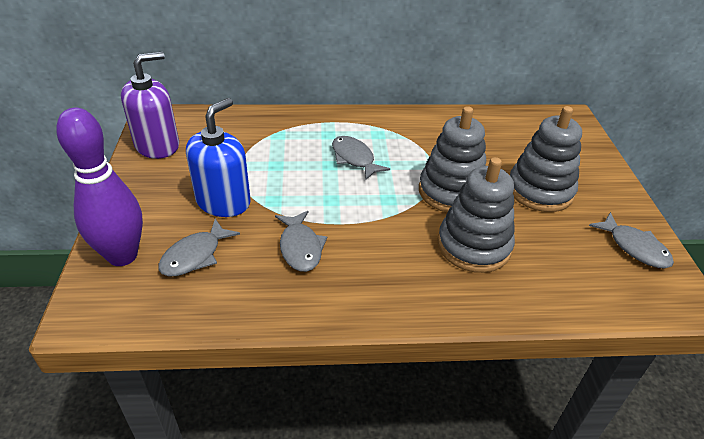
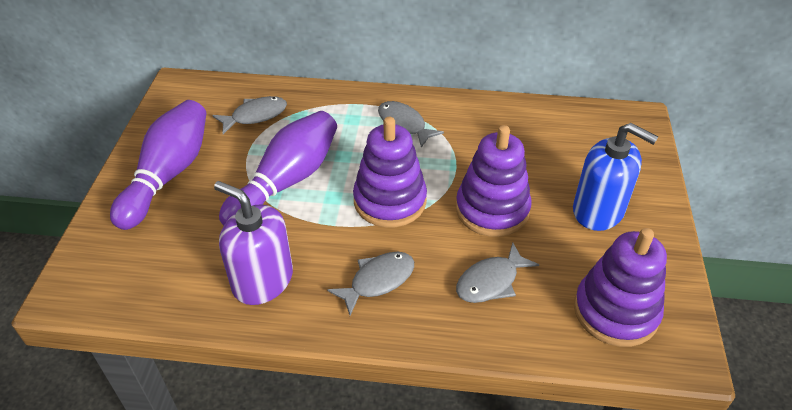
grey stacking toy: 3 -> 0
purple bowling pin: 1 -> 2
purple stacking toy: 0 -> 3

